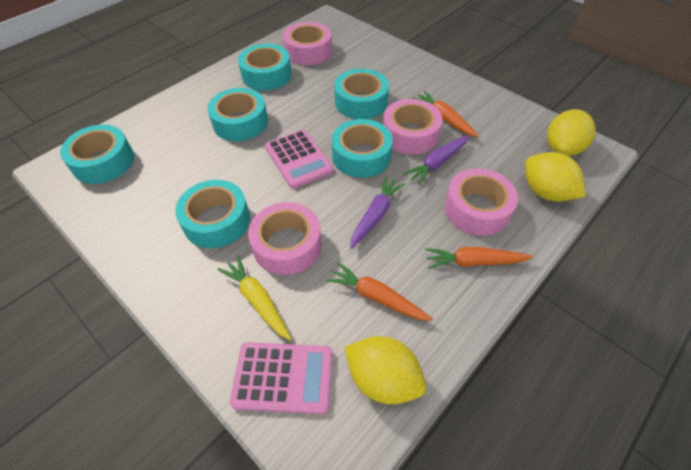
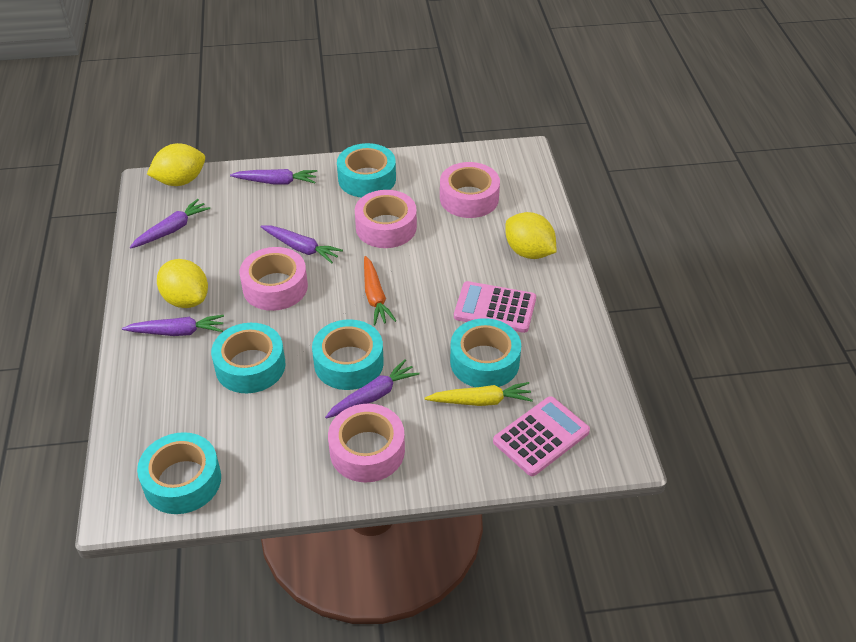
orange carrot: 3 -> 1
purple carrot: 2 -> 5
turquoise tape: 6 -> 5

